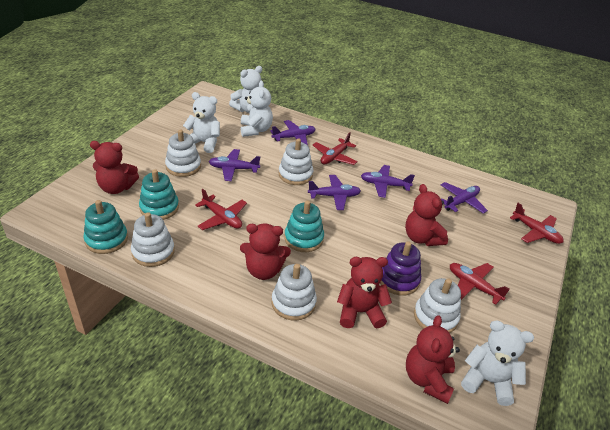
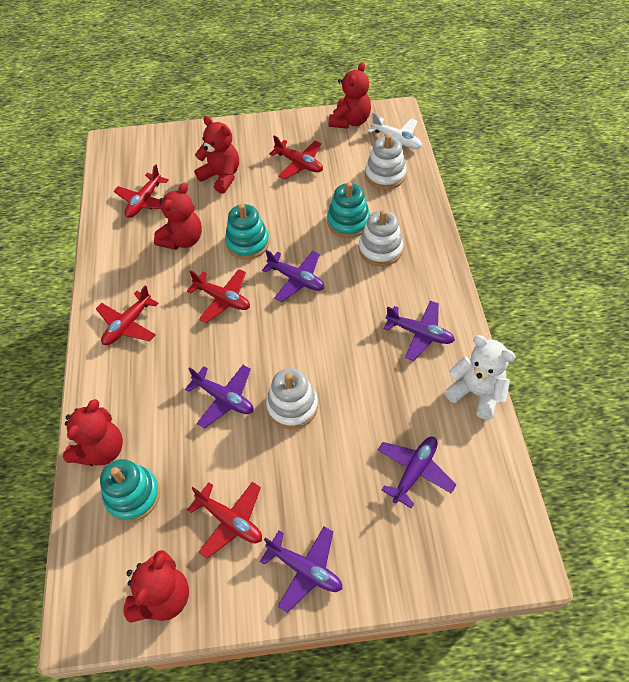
purple stacking toy: 1 -> 0
red plane: 4 -> 5
white plane: 0 -> 1
white stacking toy: 5 -> 3
white teddy bear: 4 -> 1

